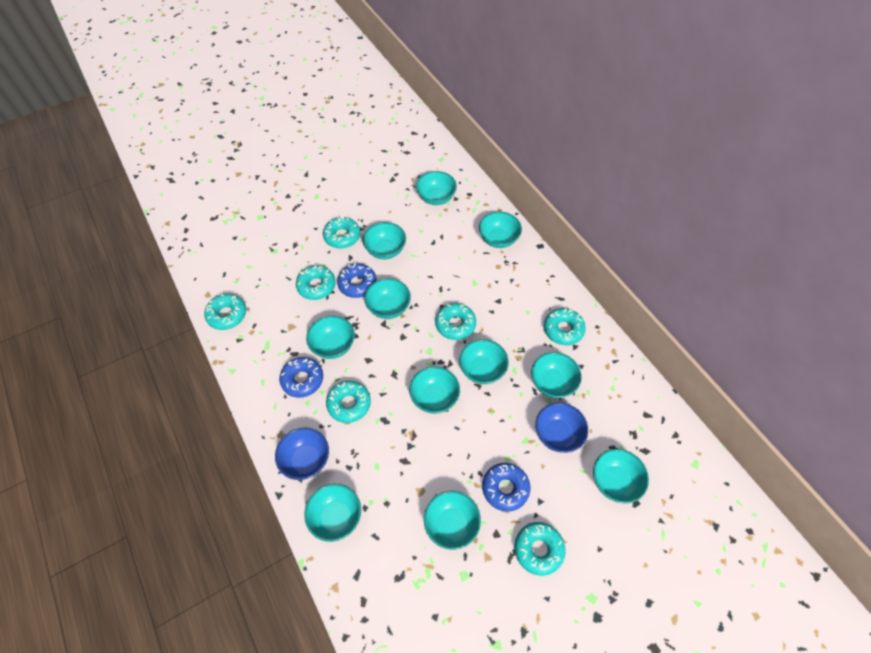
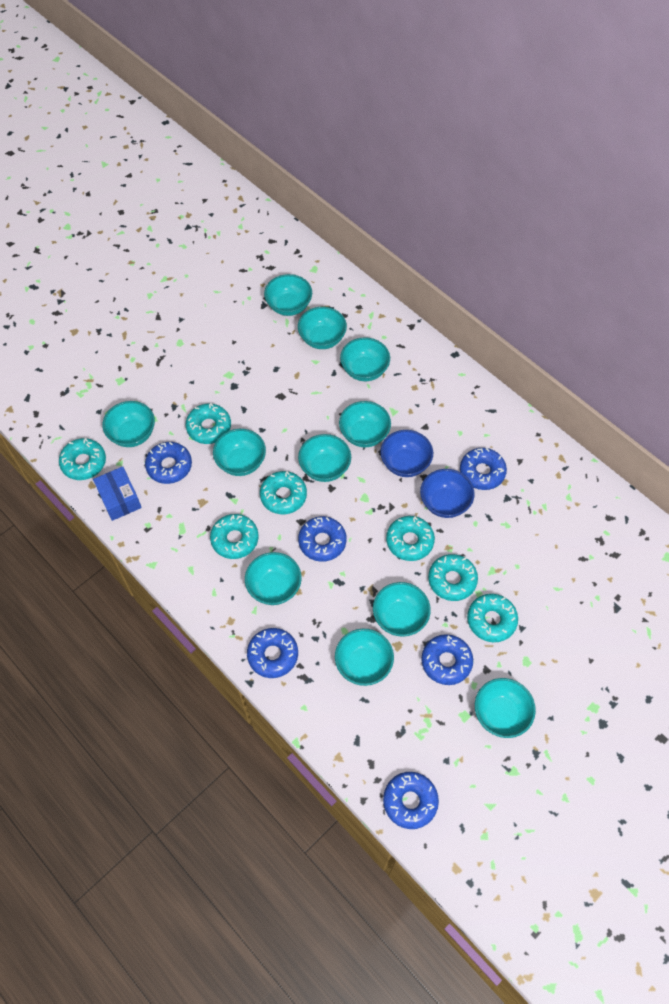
blue box: 0 -> 1
blue donut: 3 -> 6

